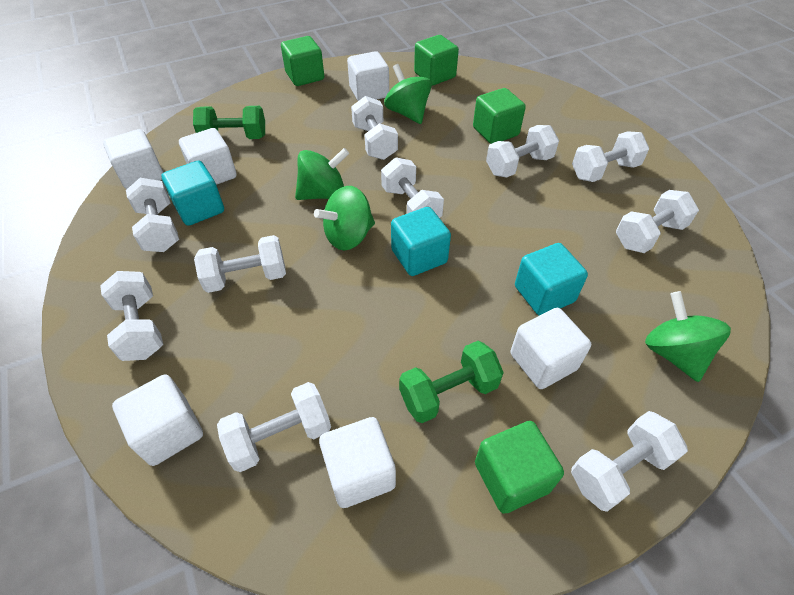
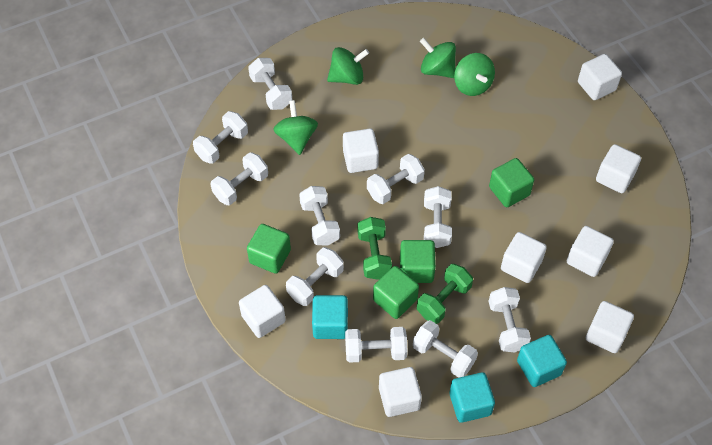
white cube: 6 -> 8

